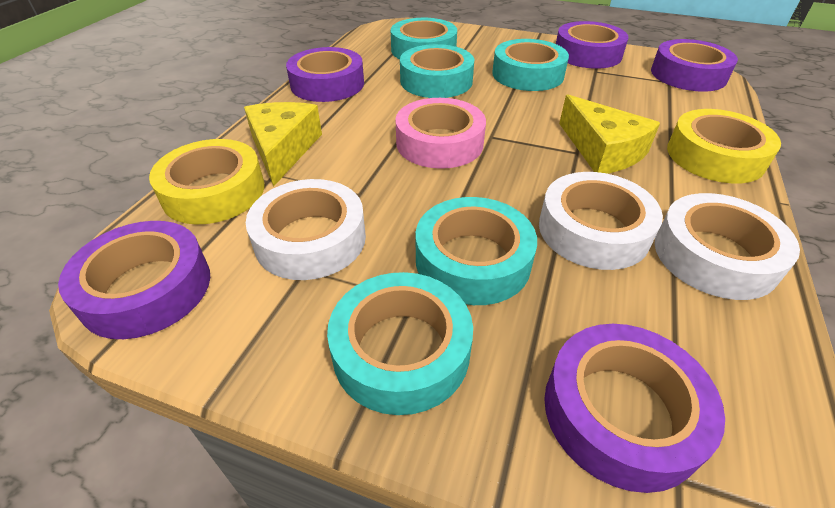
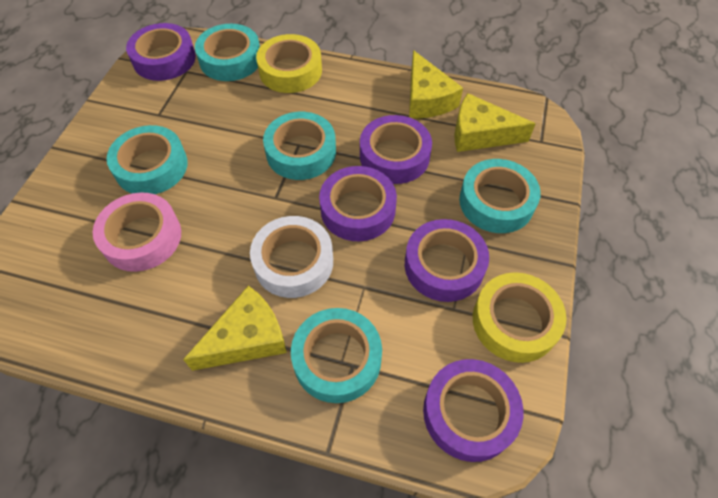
white tape: 3 -> 1
yellow cheese: 2 -> 3

